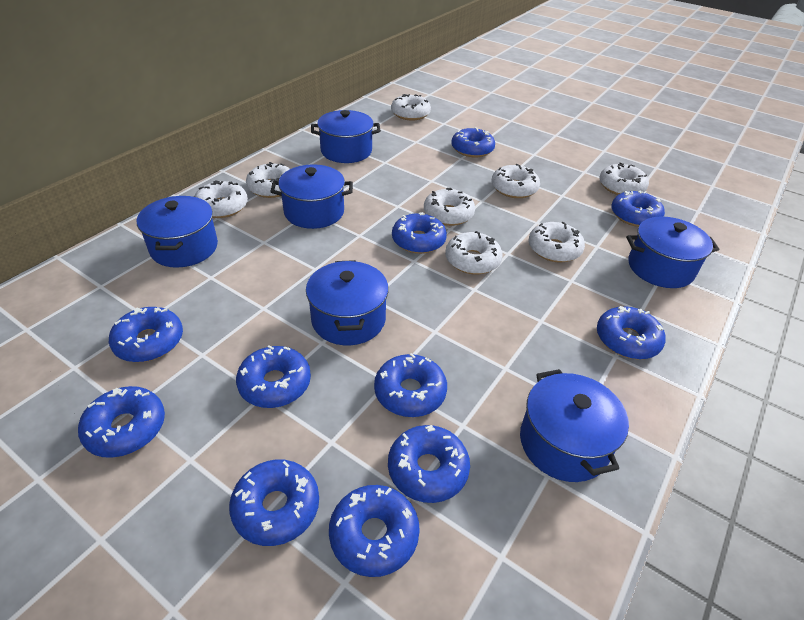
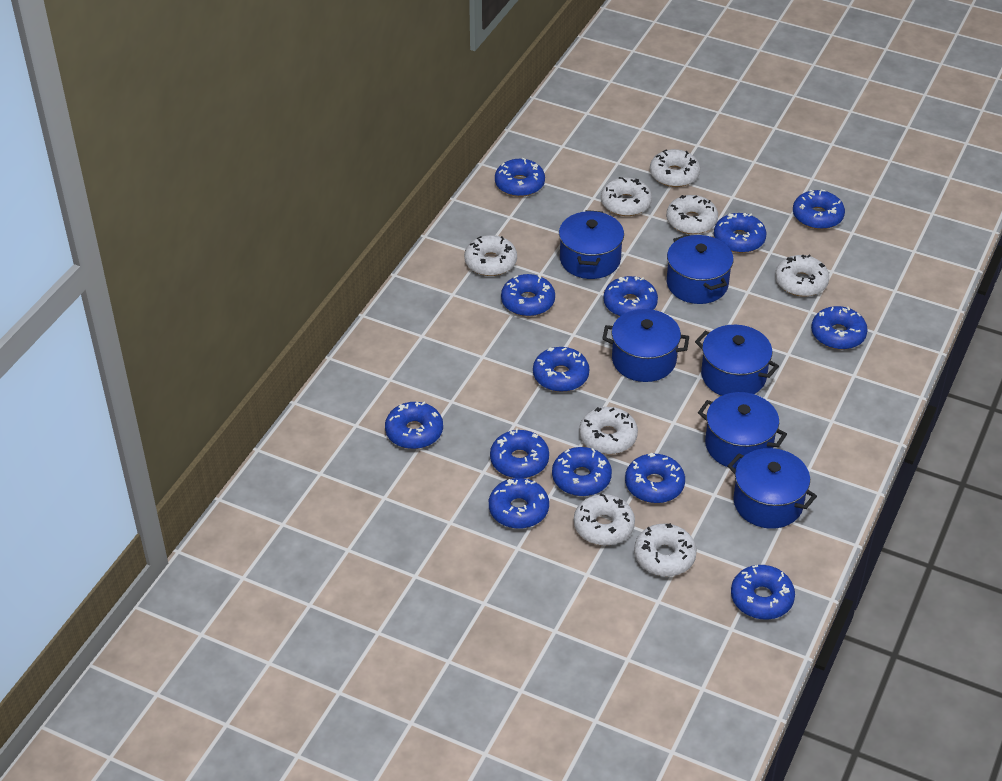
blue donut: 11 -> 13

